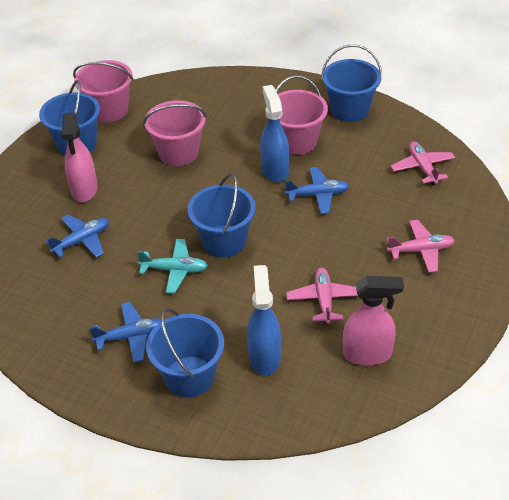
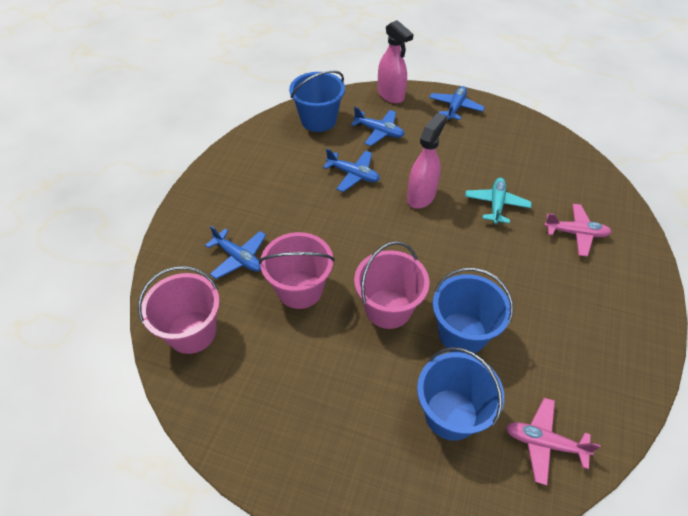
blue bucket: 4 -> 3
blue plane: 3 -> 4
blue spray bottle: 2 -> 0
pink plane: 3 -> 2

